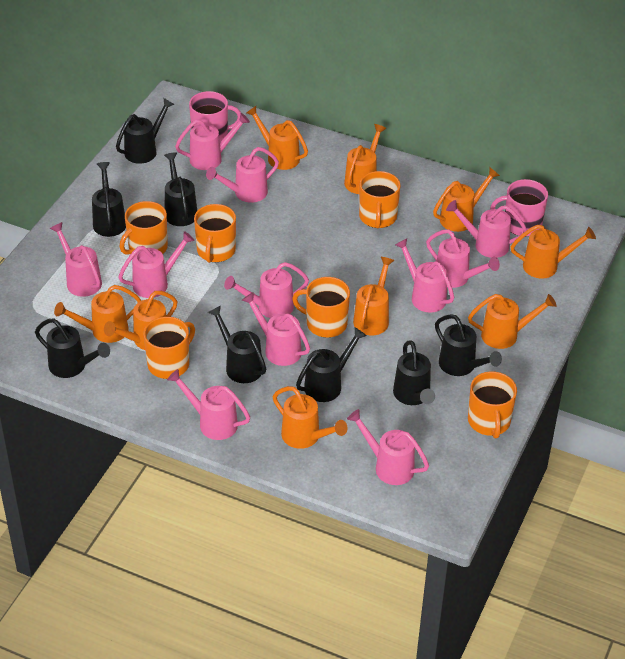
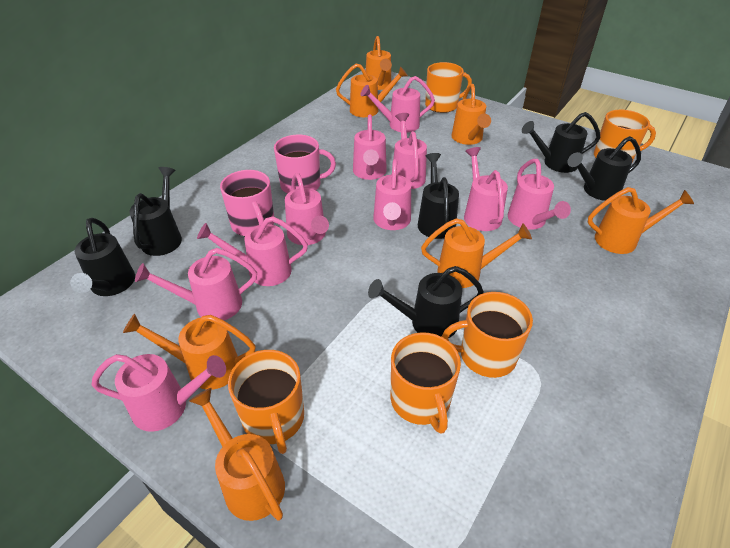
black watering can: 8 -> 6
orange mug: 6 -> 5
orange watering can: 9 -> 7
pink watering can: 11 -> 10

